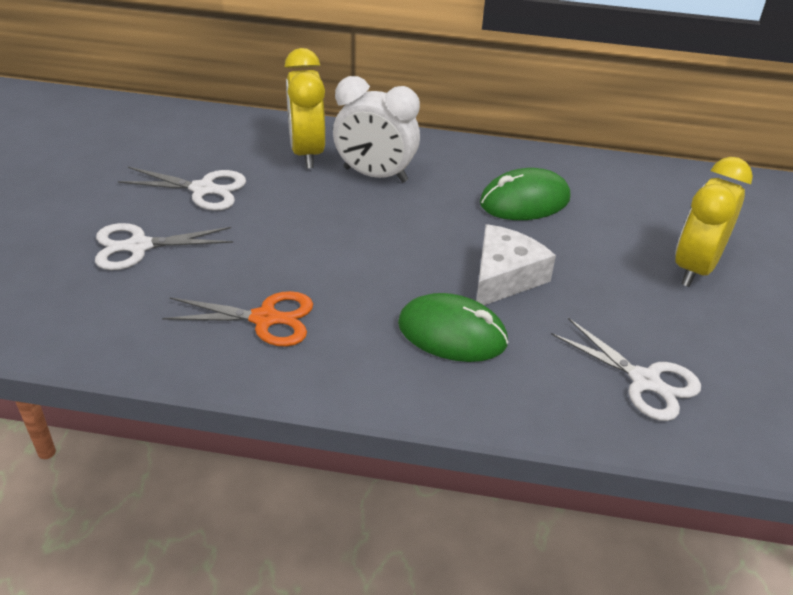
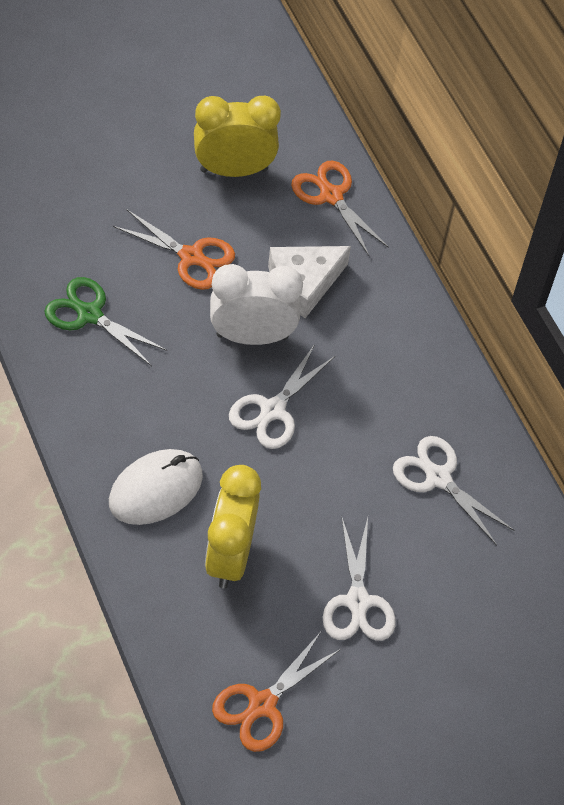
green mouse: 2 -> 0
green scissors: 0 -> 1
orange scissors: 1 -> 3
white mouse: 0 -> 1

